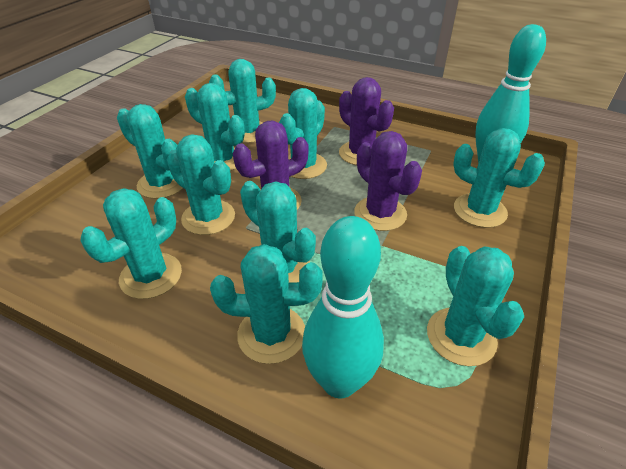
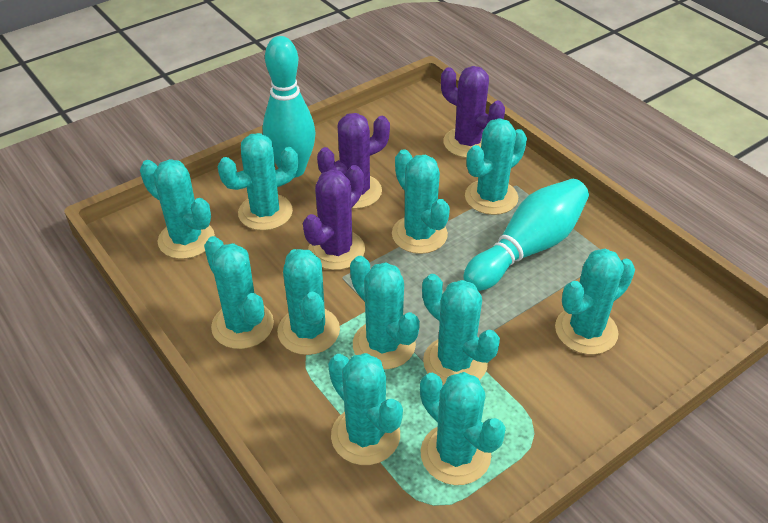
turquoise cactus: 10 -> 11

